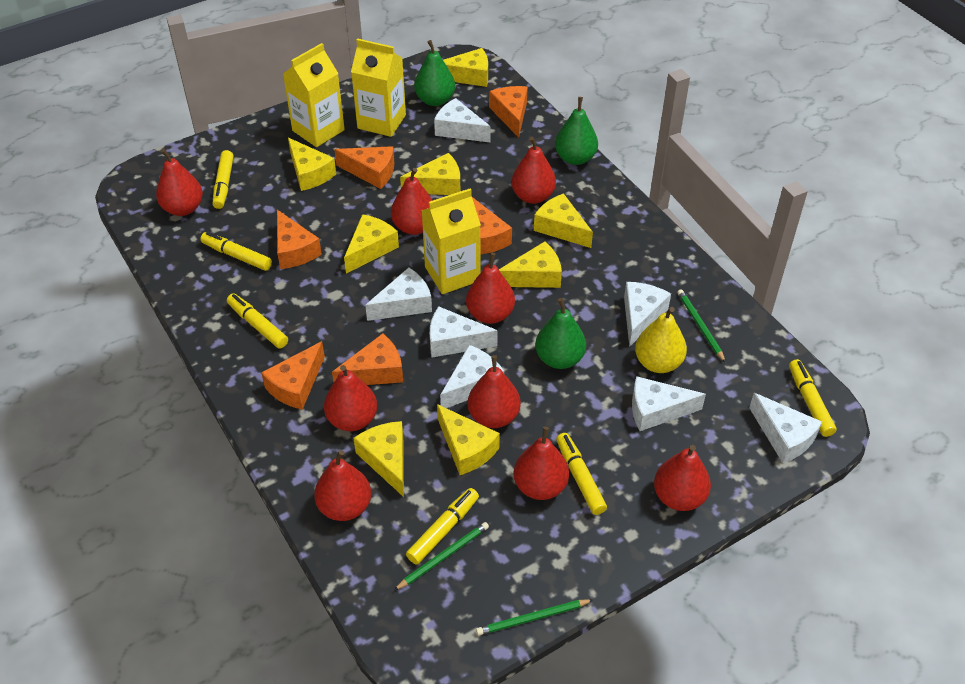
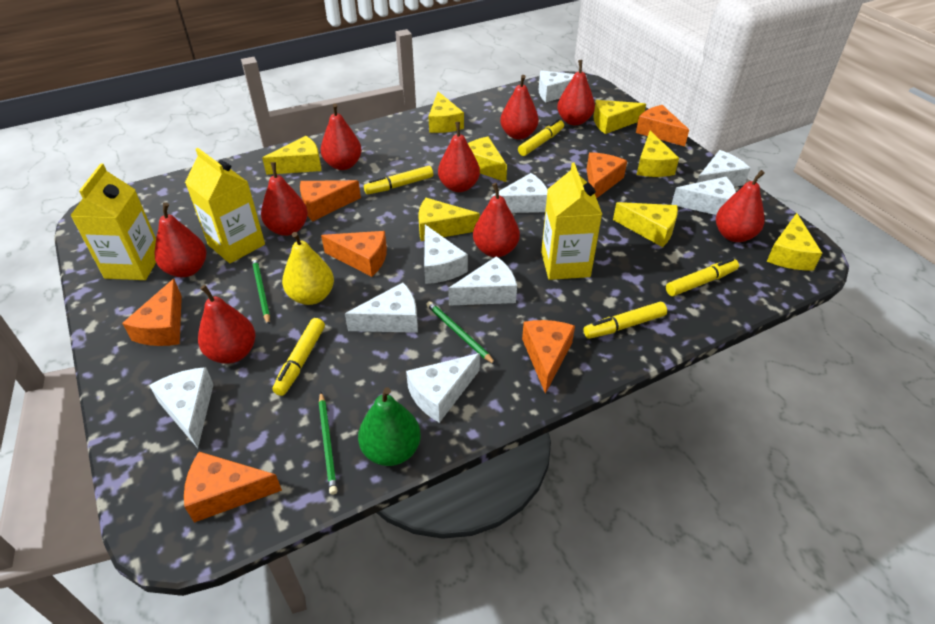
green pear: 3 -> 1
orange cheese: 6 -> 7
white cheese: 7 -> 9
yellow marker: 6 -> 5

